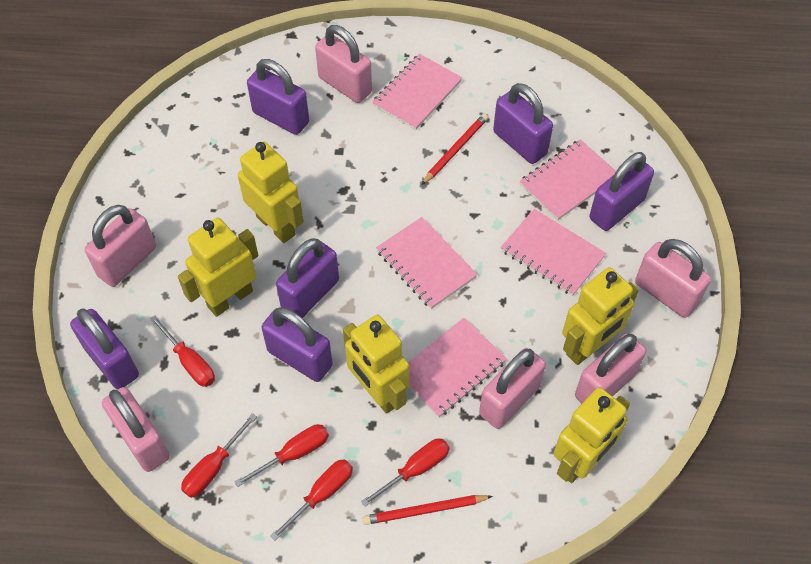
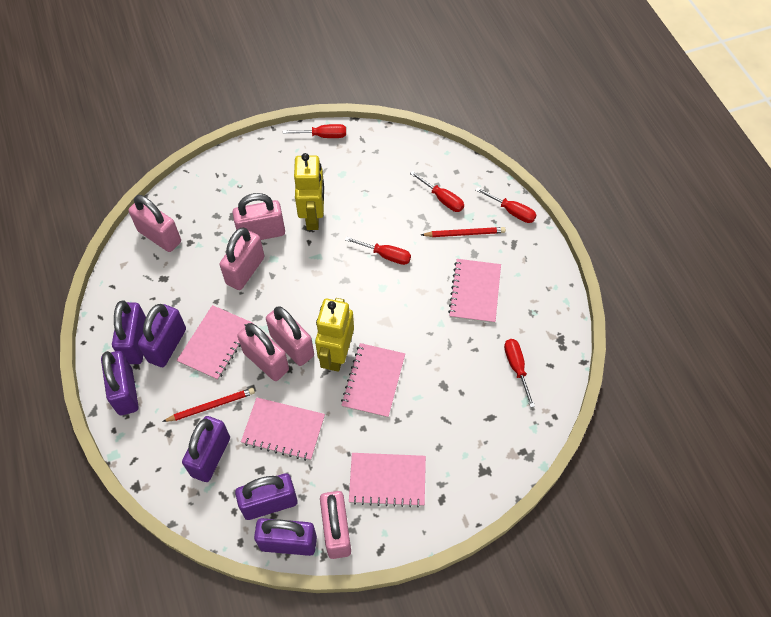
yellow robot: 5 -> 2

